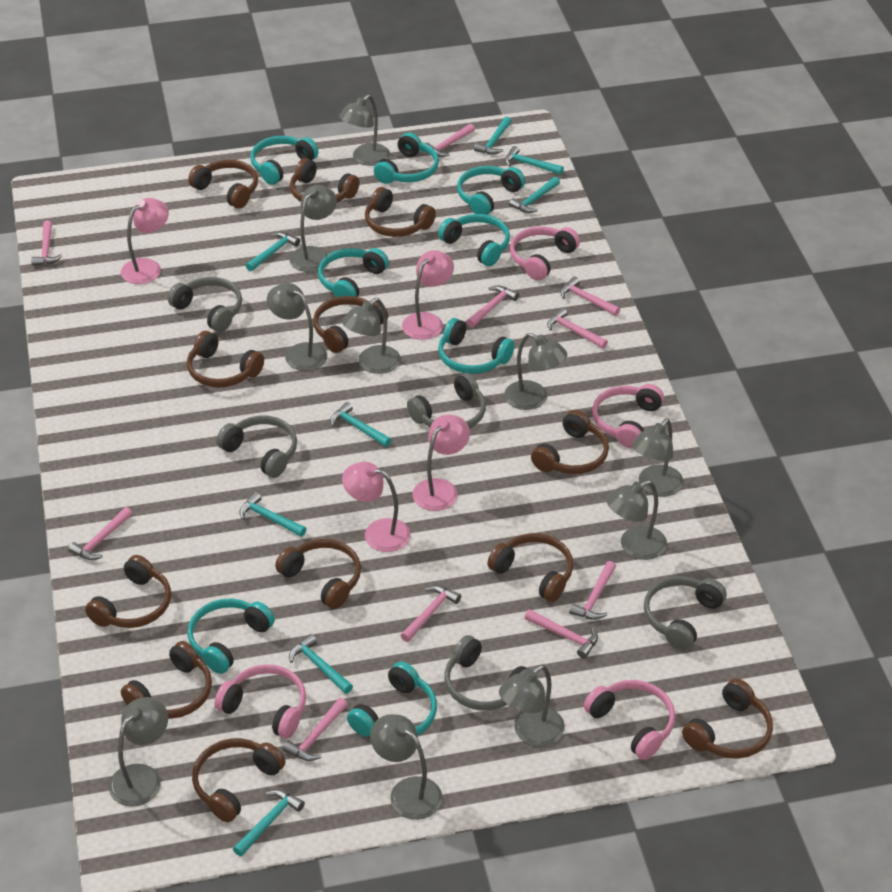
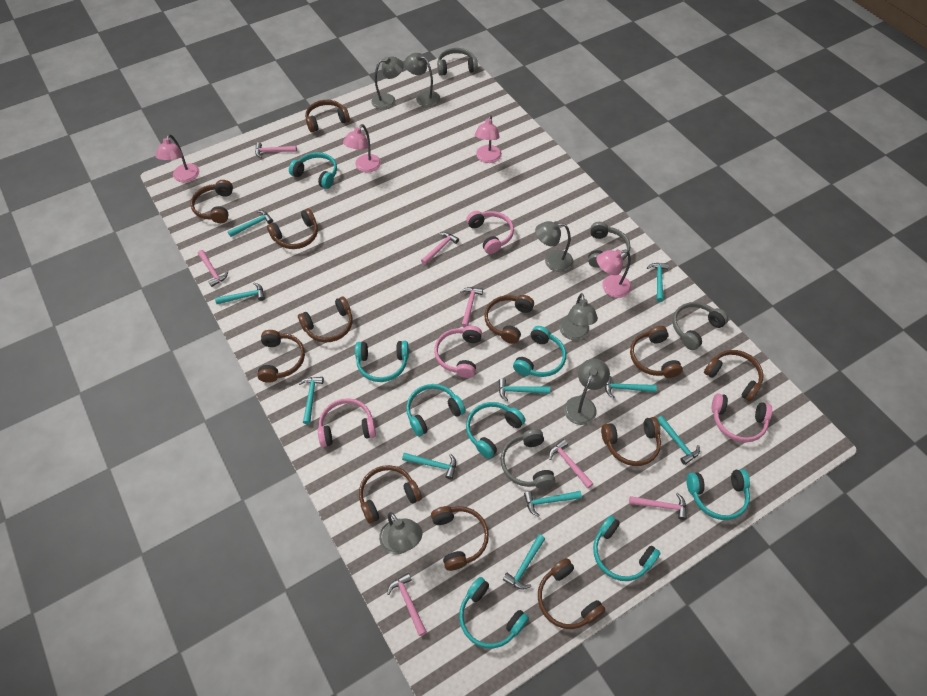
grey headphones: 5 -> 4
grey lamp: 10 -> 6
pink hammer: 10 -> 7
turquoise hammer: 8 -> 10

